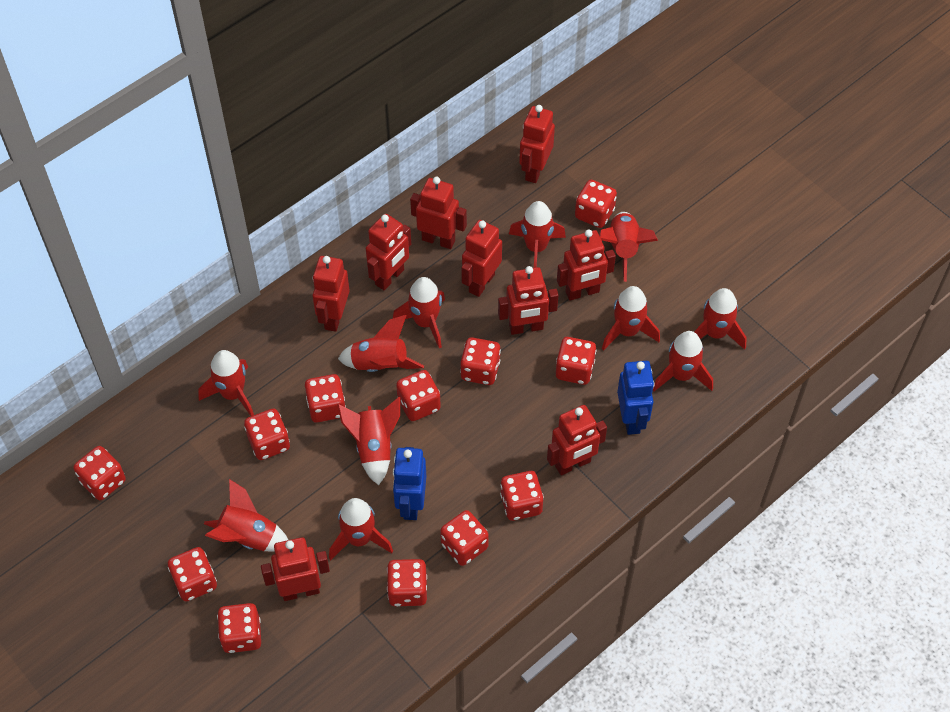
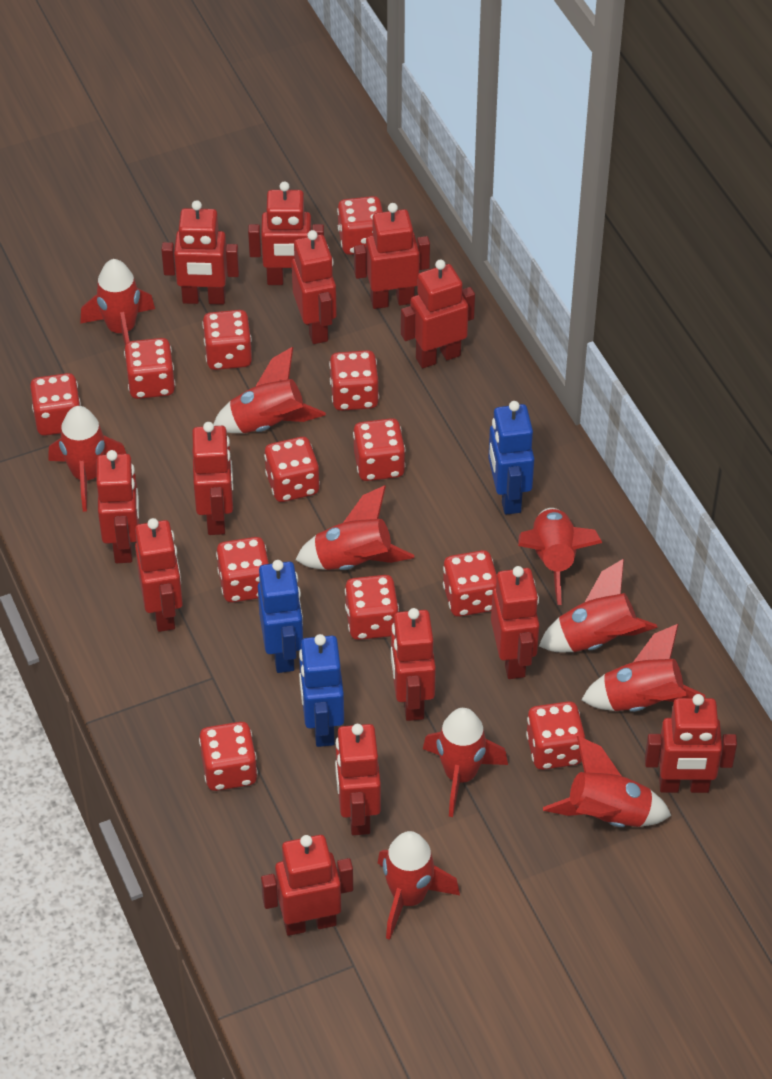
blue robot: 2 -> 3
red robot: 9 -> 13
red rocket: 11 -> 10

